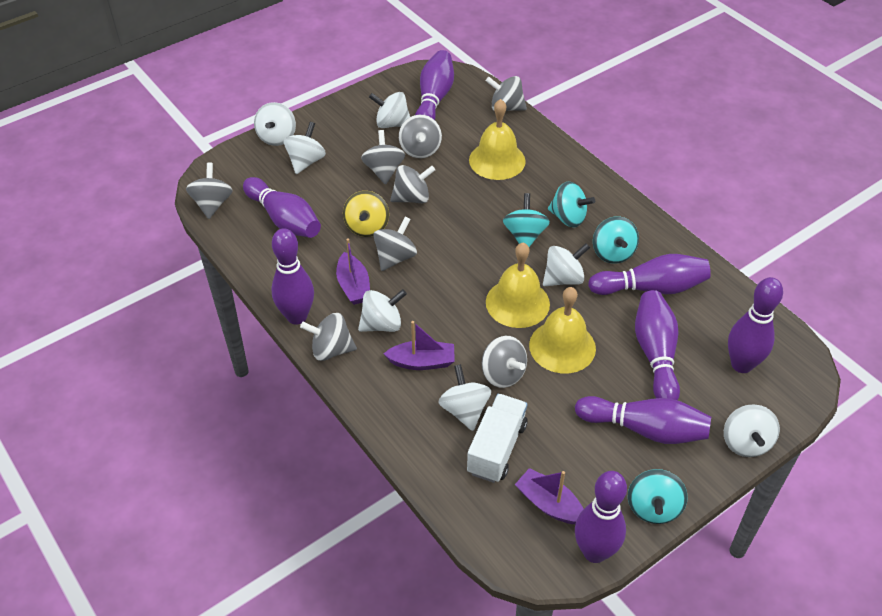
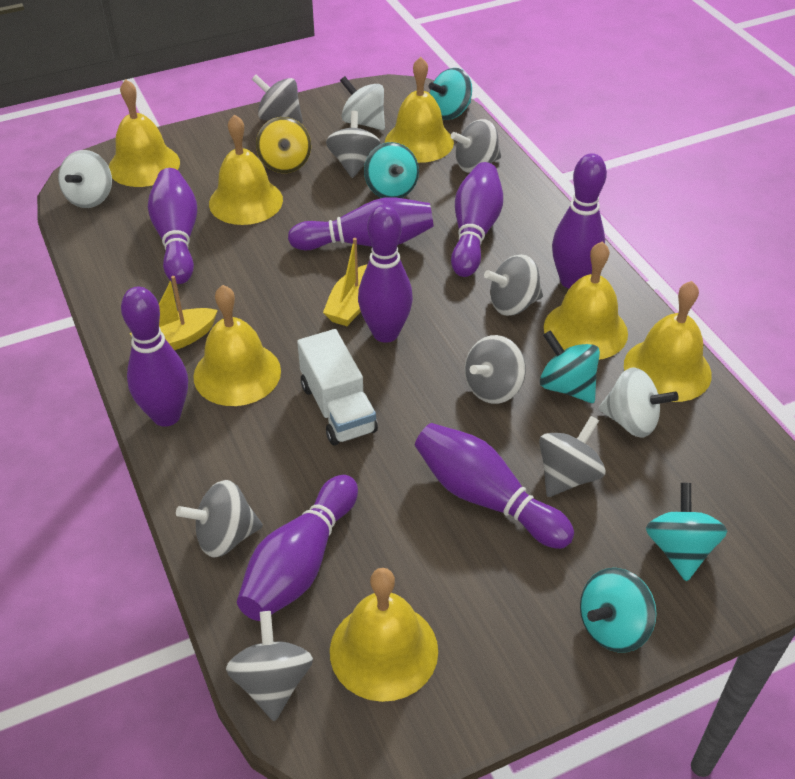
purple boat: 3 -> 0
turquoise spinning top: 4 -> 5
white spinning top: 7 -> 3
yellow bell: 3 -> 7
yellow boat: 0 -> 2

